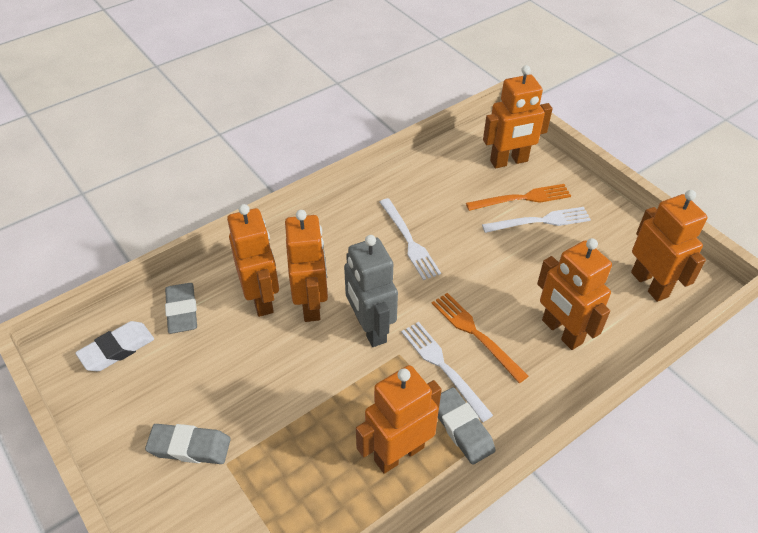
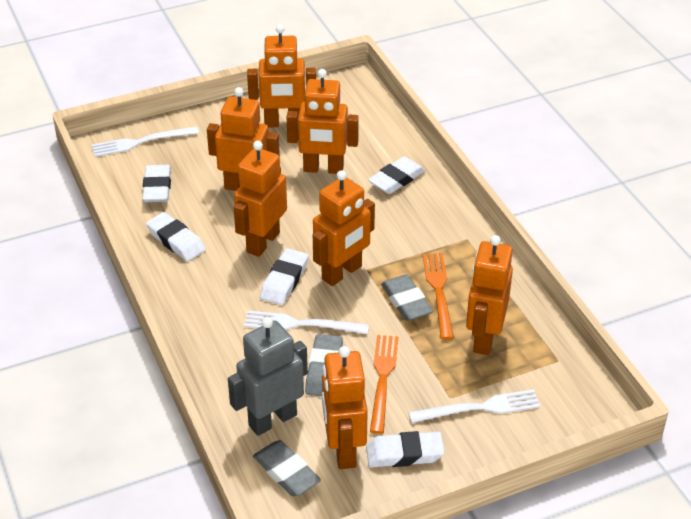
orange robot: 6 -> 7
white eraser: 1 -> 5

